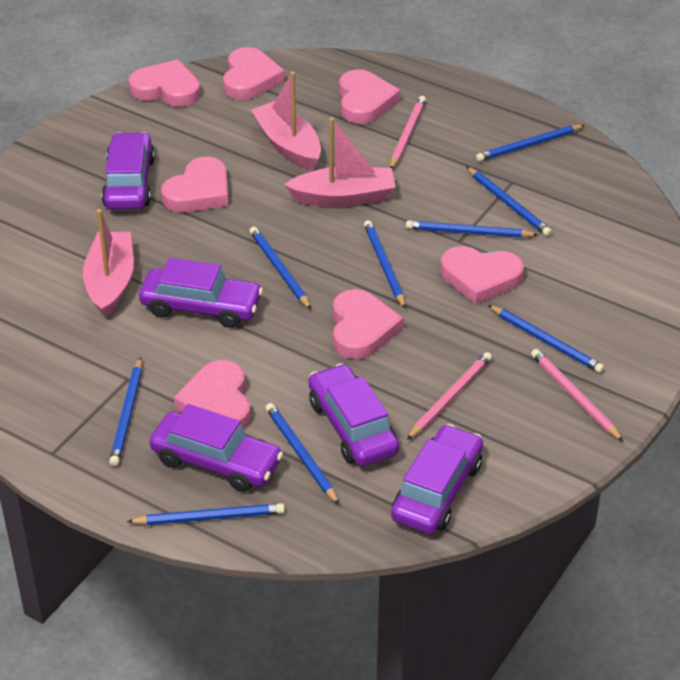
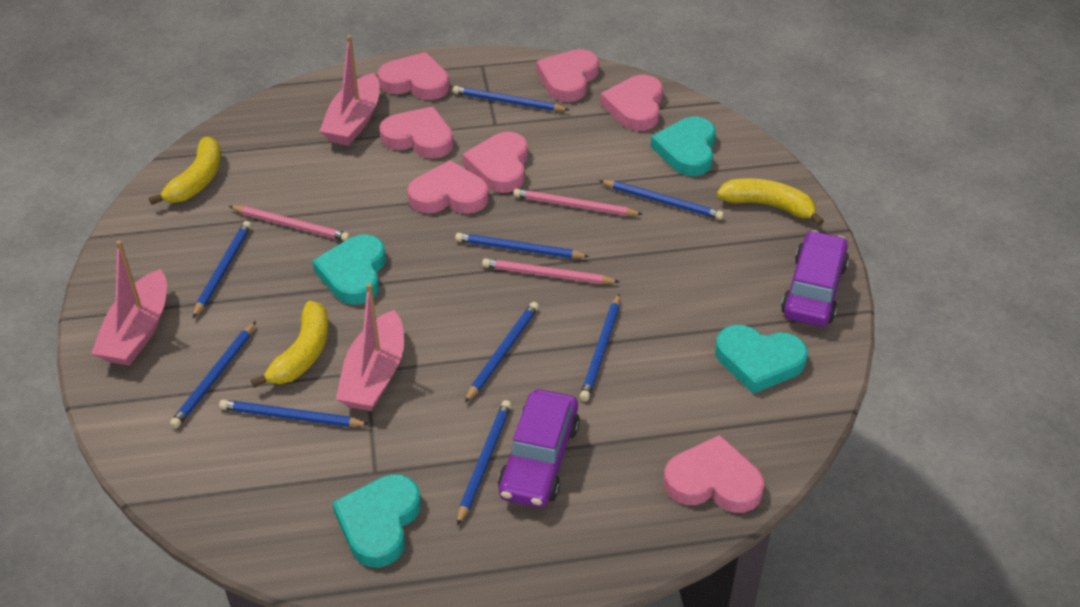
purple car: 5 -> 2
turquoise heart: 0 -> 4
yellow banana: 0 -> 3

